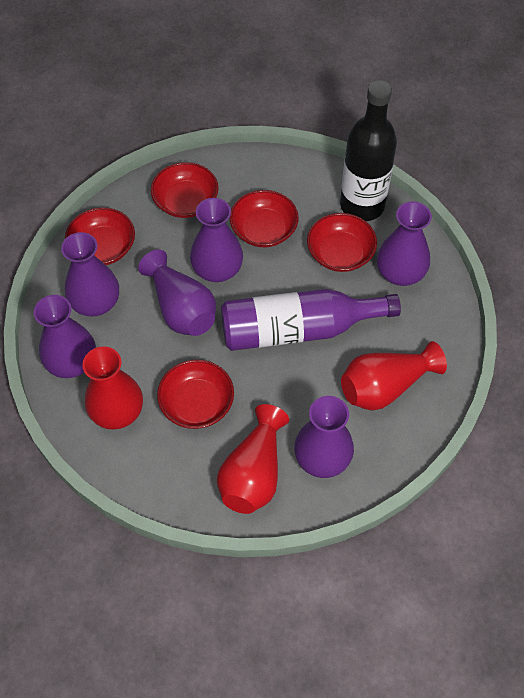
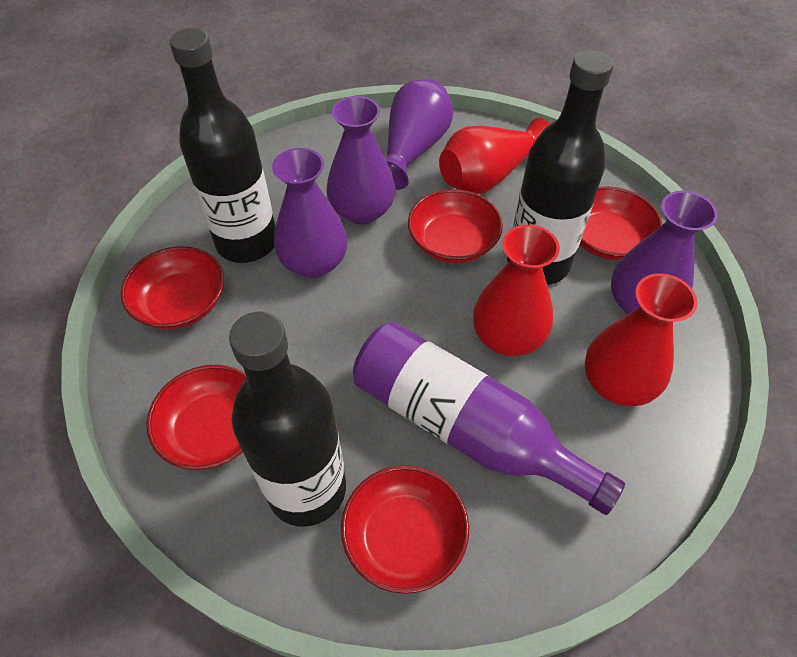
black bottle: 1 -> 3
purple vase: 6 -> 4

